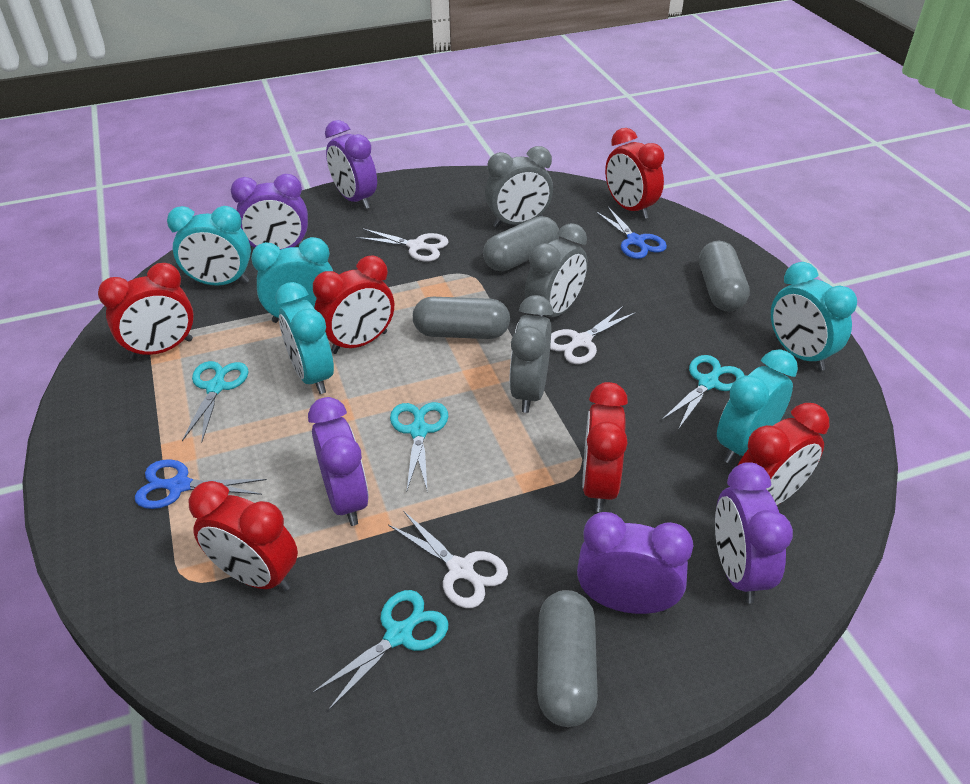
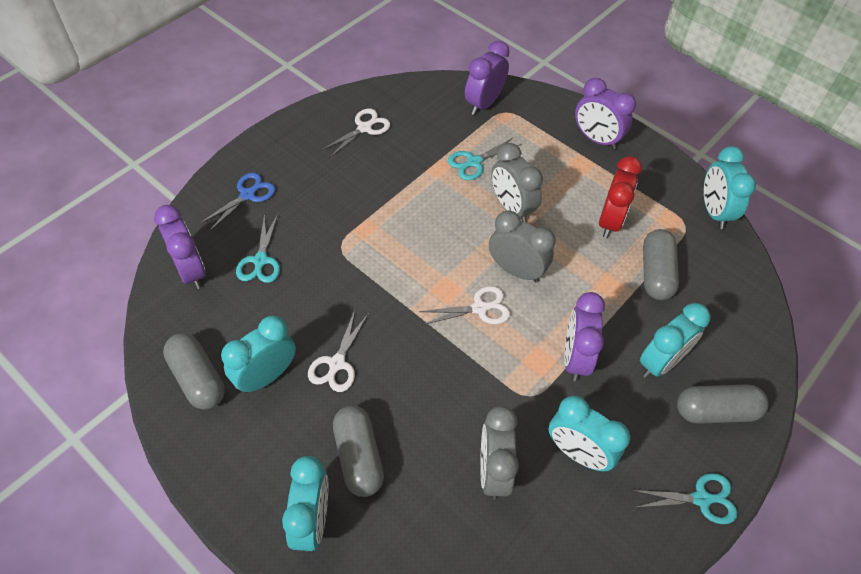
blue scissors: 2 -> 1
purple clock: 5 -> 4
red clock: 6 -> 1
turquoise scissors: 4 -> 3

